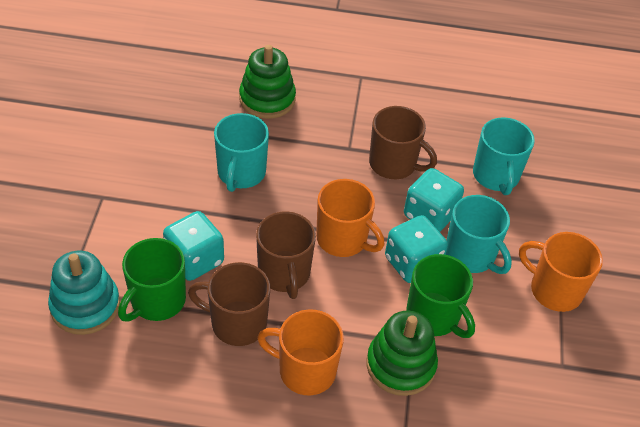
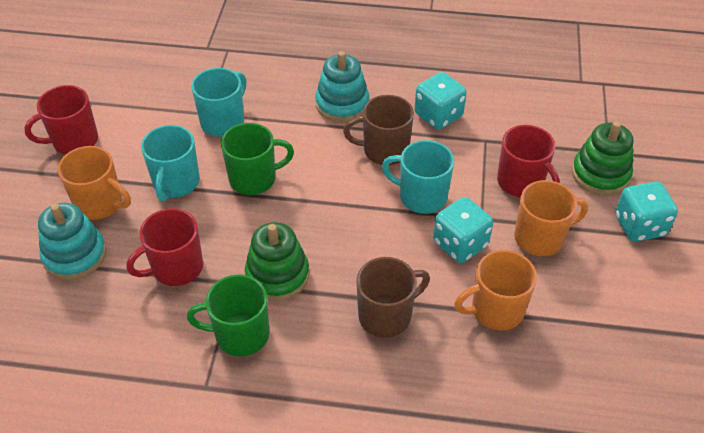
brown mug: 3 -> 2
red mug: 0 -> 3
turquoise stacking toy: 1 -> 2

